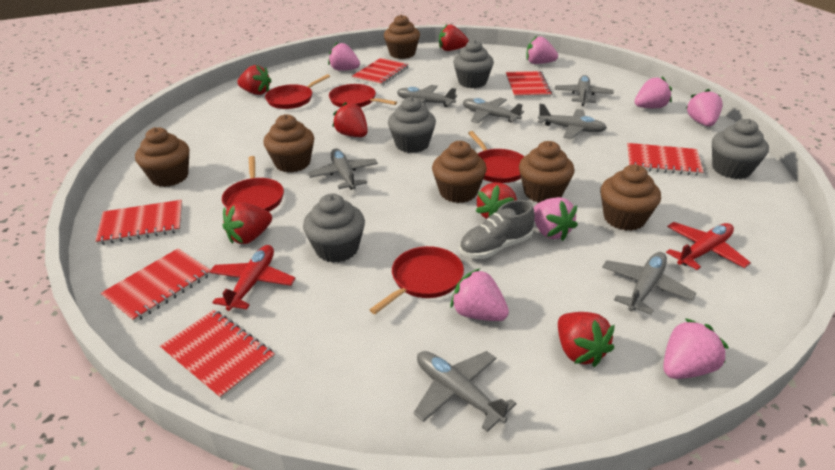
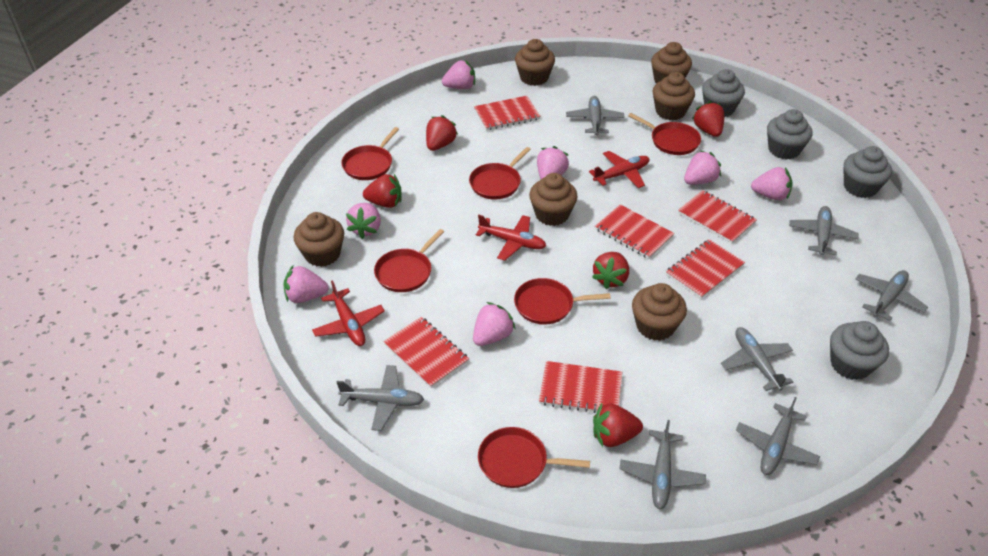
grey shoe: 1 -> 0
red pan: 5 -> 6
red plane: 2 -> 3
red strawberry: 6 -> 5

